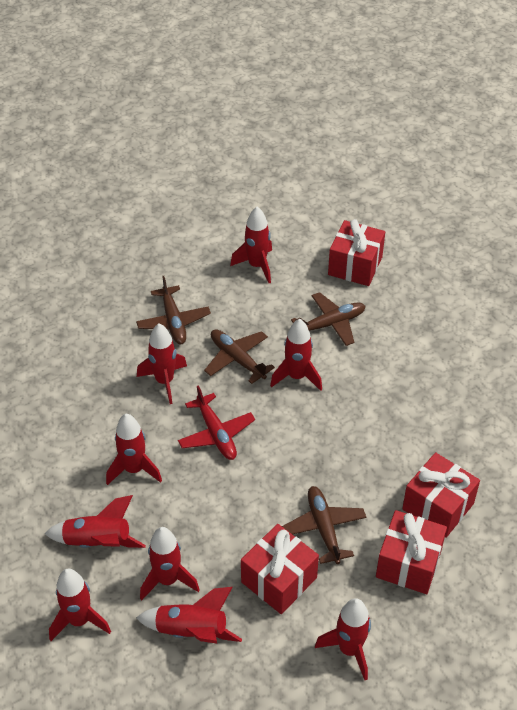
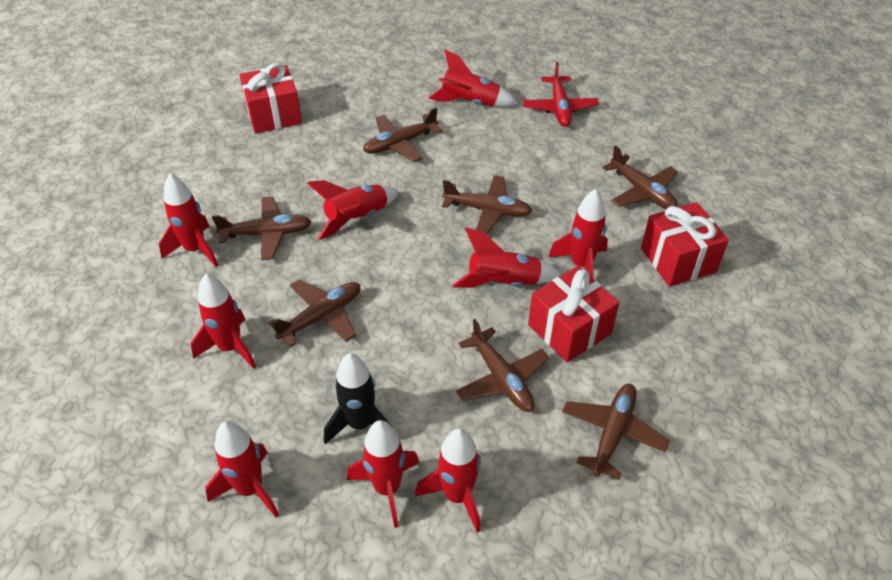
black rocket: 0 -> 1
brown plane: 4 -> 7
red gift: 4 -> 3

